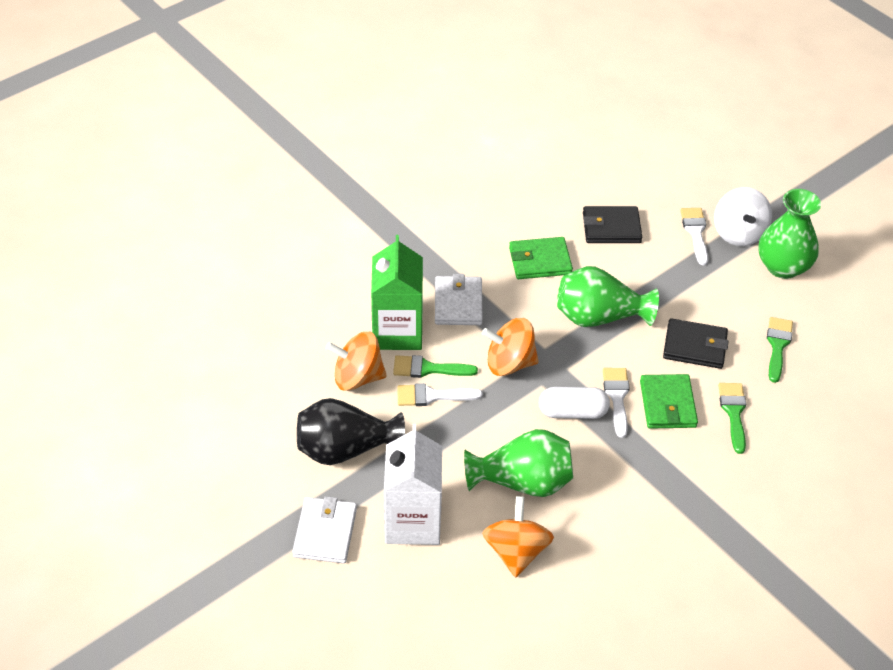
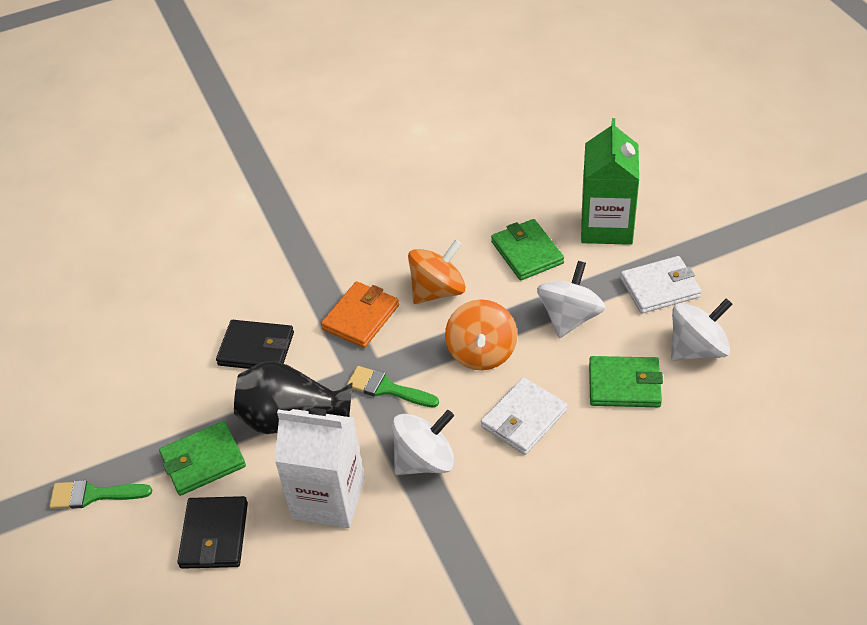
green brush: 3 -> 2
green vase: 3 -> 0
green wallet: 2 -> 3
orange spinning top: 3 -> 2
orange wallet: 0 -> 1
white brush: 3 -> 0
white capsule: 1 -> 0
white spinning top: 1 -> 3

